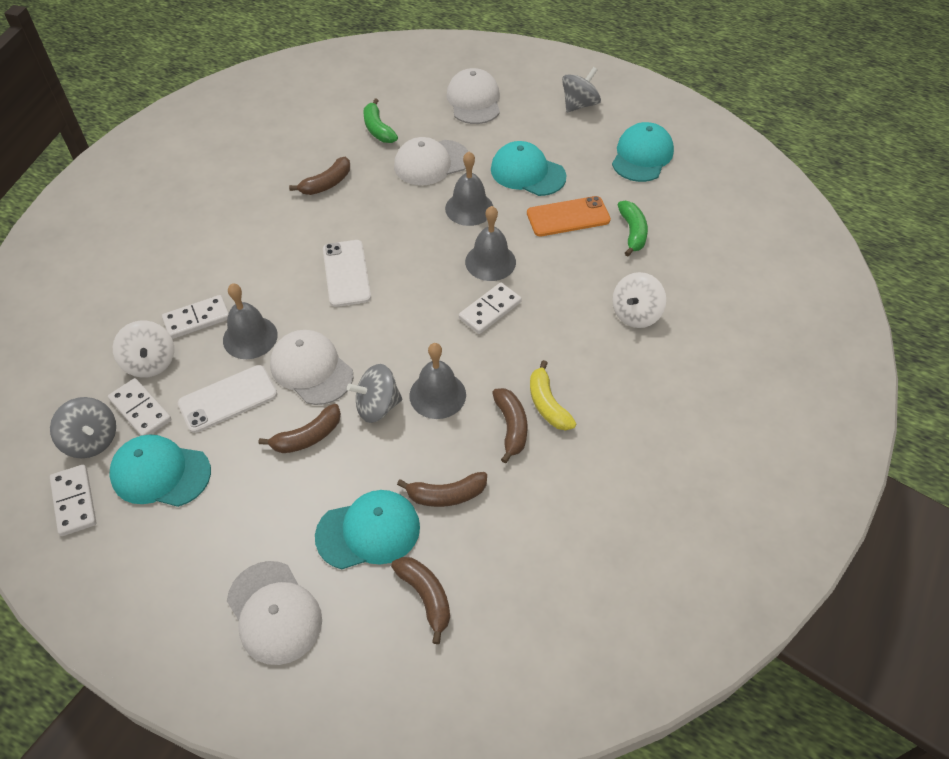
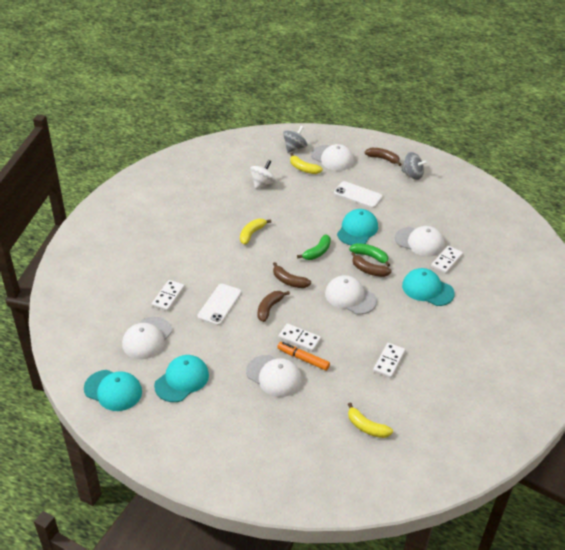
brown banana: 5 -> 4
grey bell: 4 -> 0
grey spinning top: 3 -> 2
orange marker: 0 -> 1
orange phone: 1 -> 0
white cap: 4 -> 5
white spinning top: 2 -> 1
yellow banana: 1 -> 3

